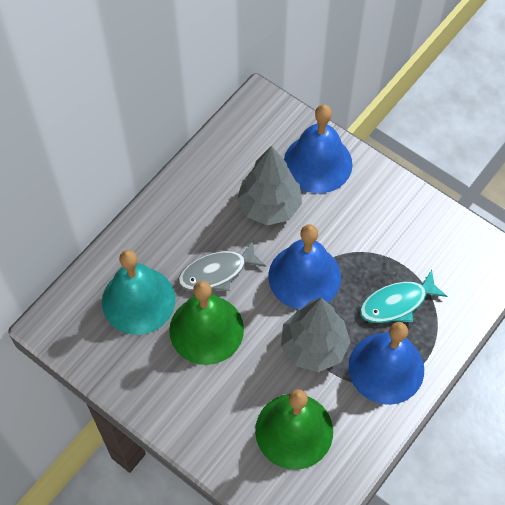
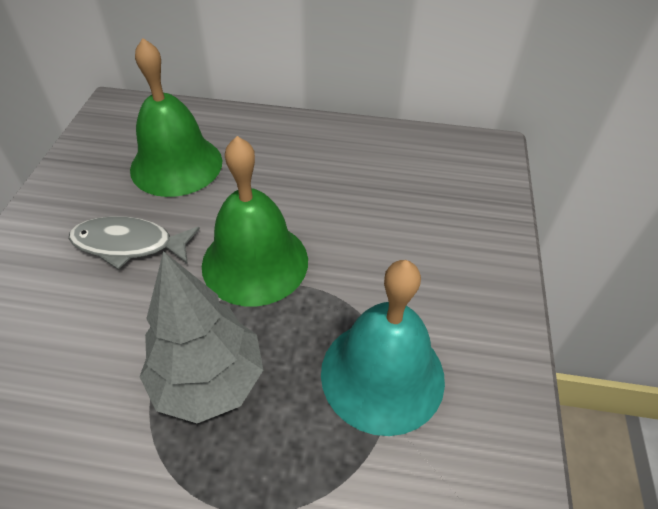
blue bell: 3 -> 0
grey tree: 2 -> 1
turquoise fish: 1 -> 0

